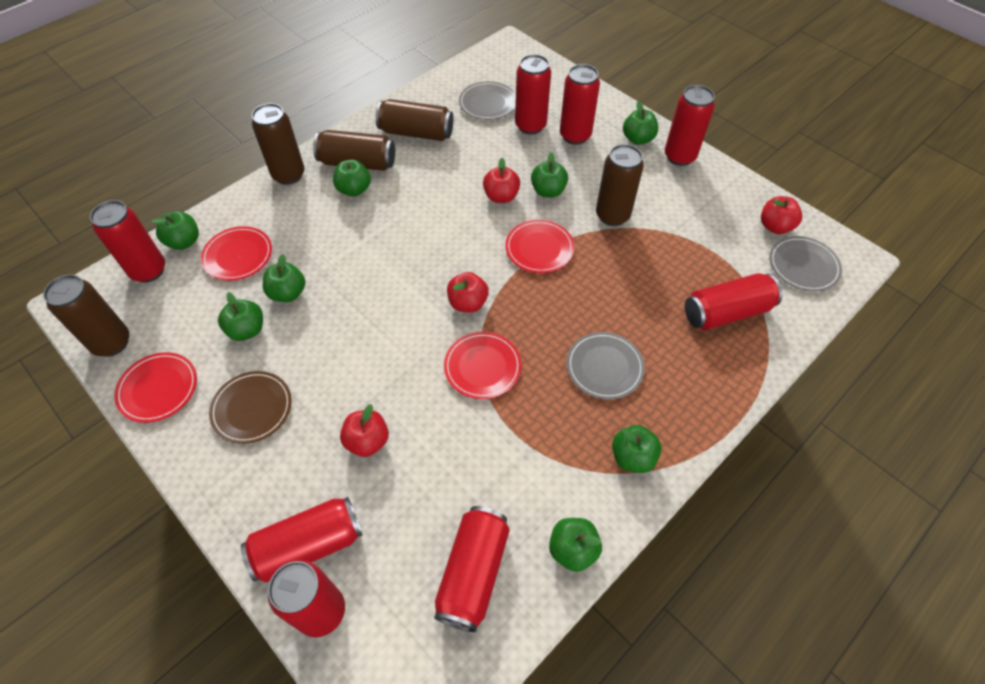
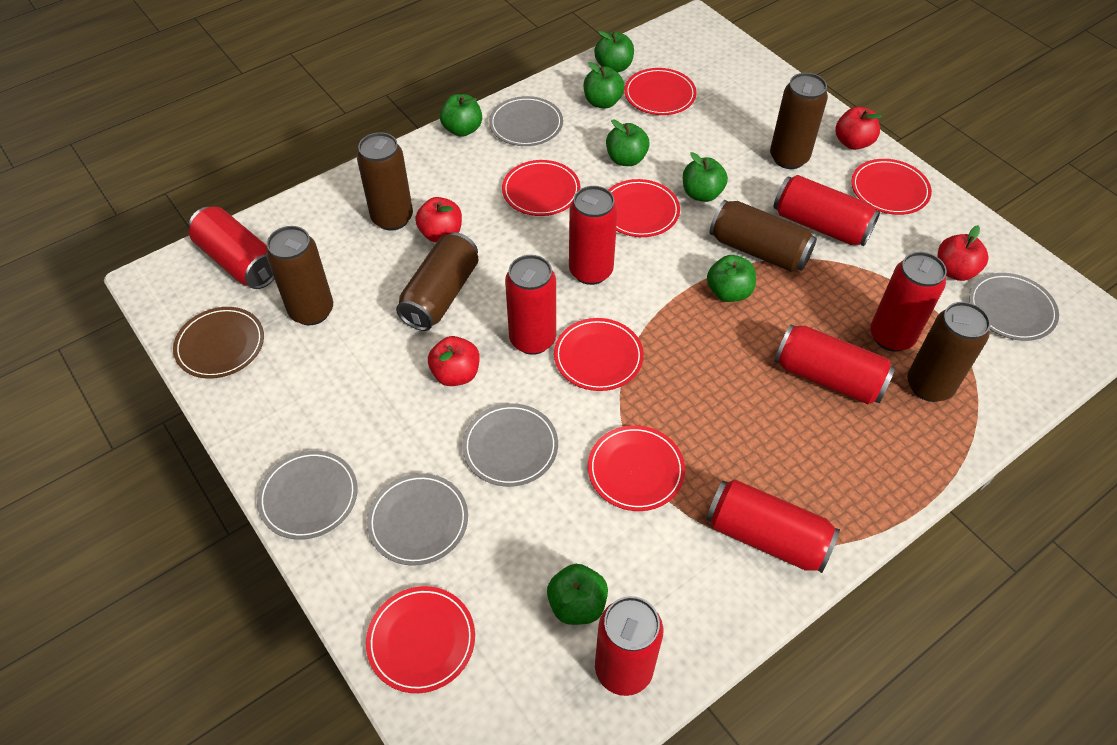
brown can: 5 -> 6
green apple: 8 -> 7
grey plate: 3 -> 5
red plate: 4 -> 7

